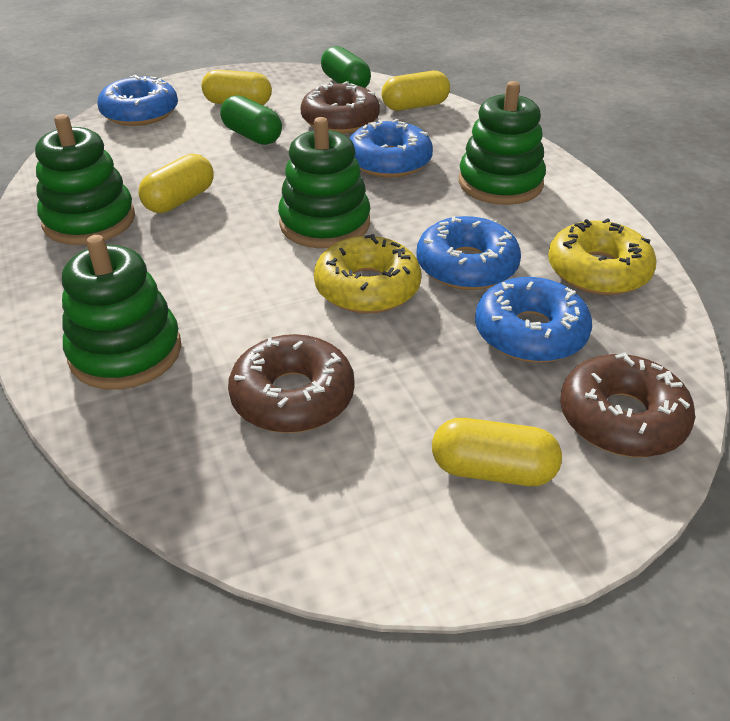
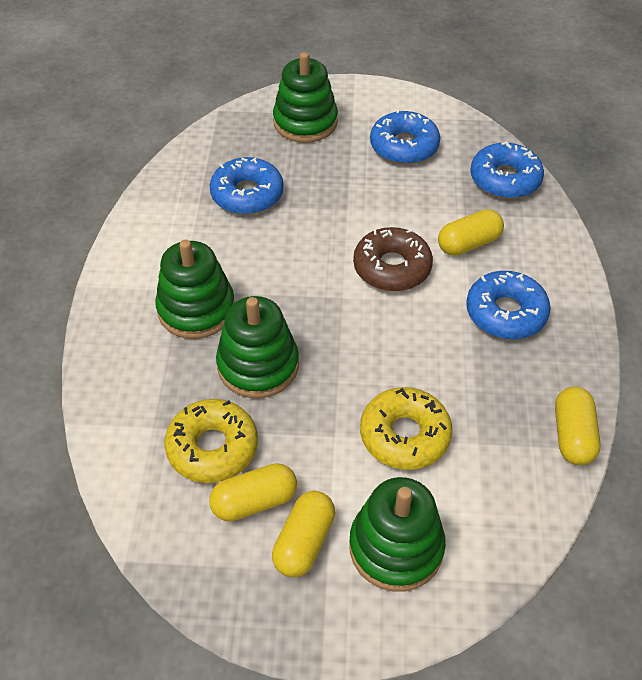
brown donut: 3 -> 1
green capsule: 2 -> 0

